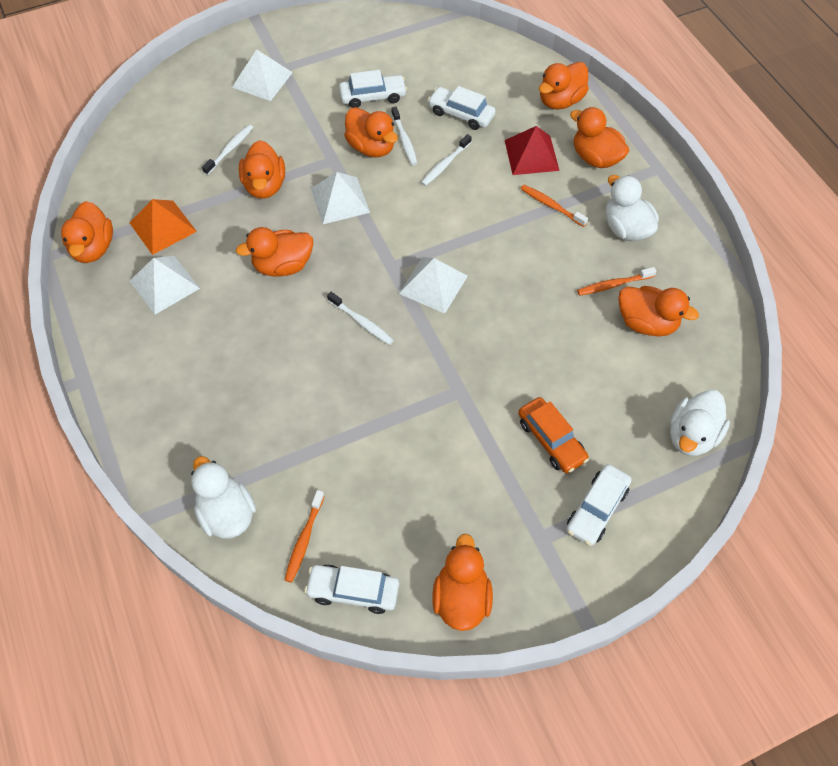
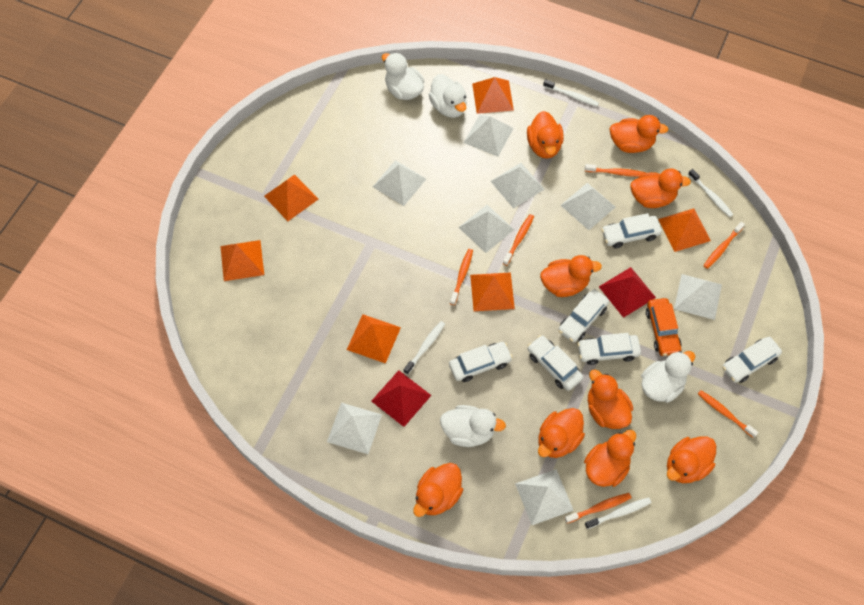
orange duck: 8 -> 9
orange pyramid: 1 -> 6
orange toothbrush: 3 -> 6
red pyramid: 1 -> 2
white car: 4 -> 6
white duck: 3 -> 4
white pyramid: 4 -> 8

